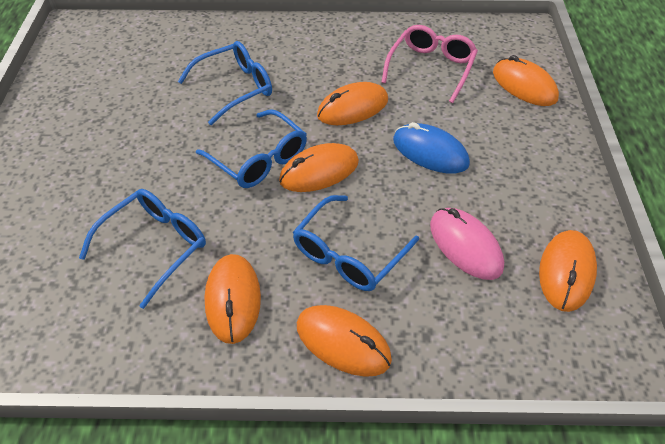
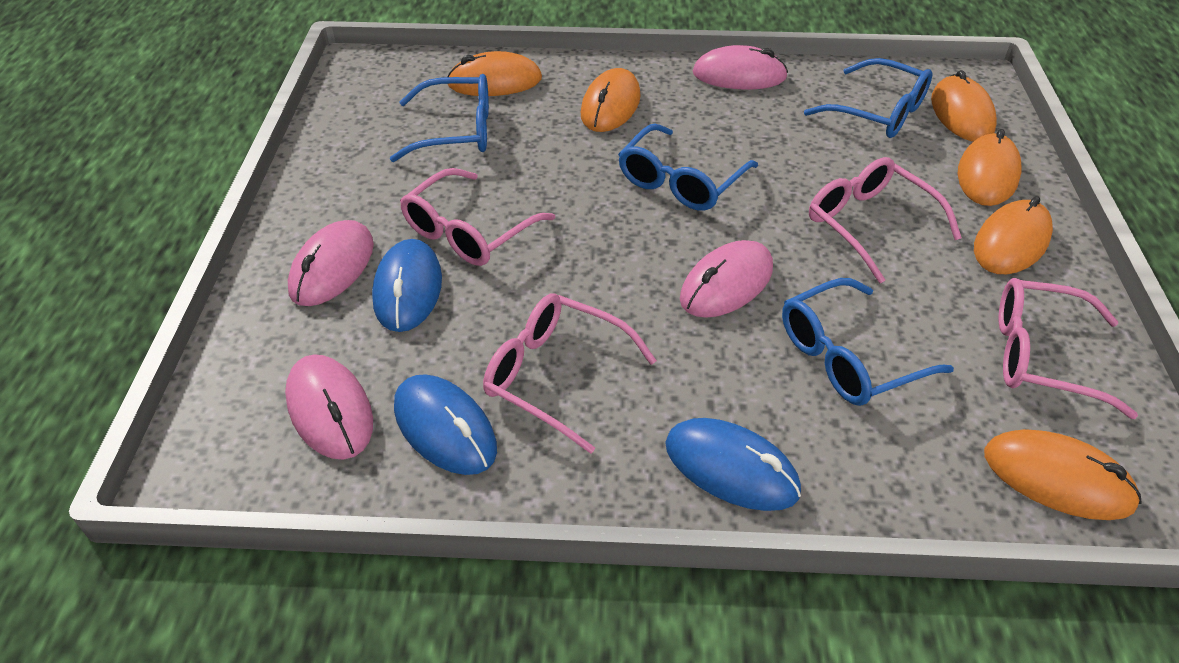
blue mouse: 1 -> 3
pink glasses: 1 -> 4
pink mouse: 1 -> 4

